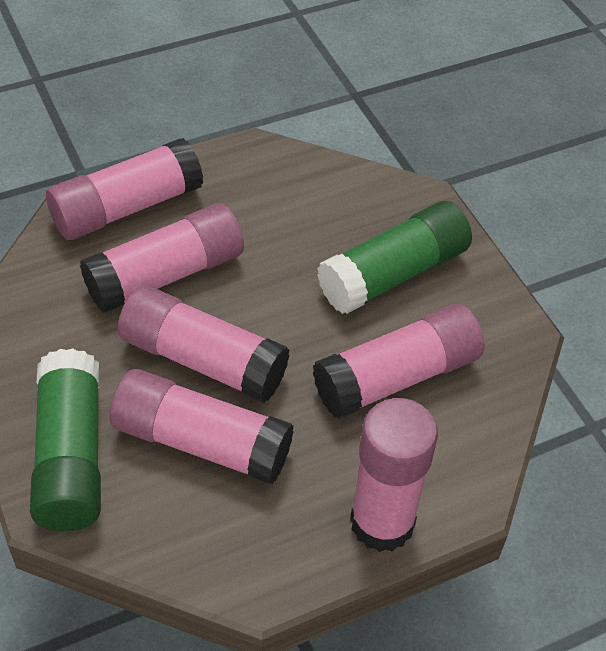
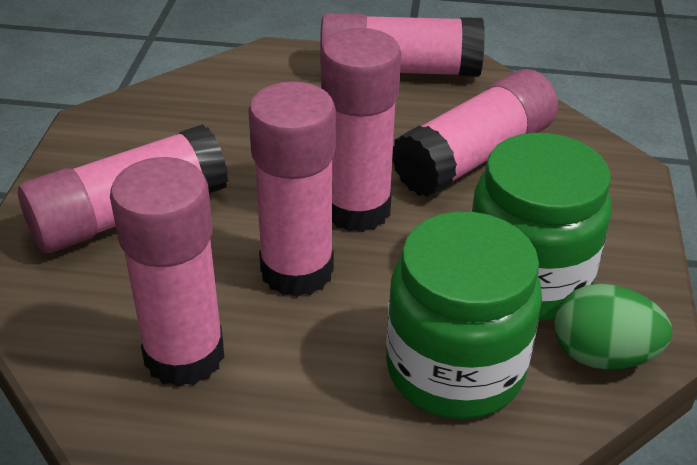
green egg: 0 -> 1
green glue stick: 2 -> 0
green jar: 0 -> 2

